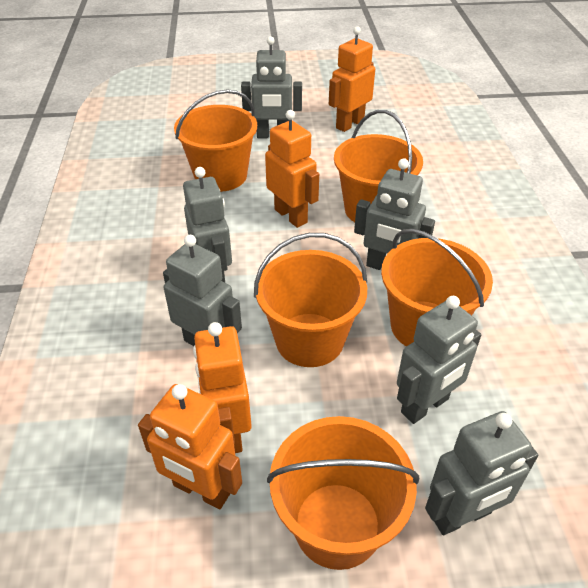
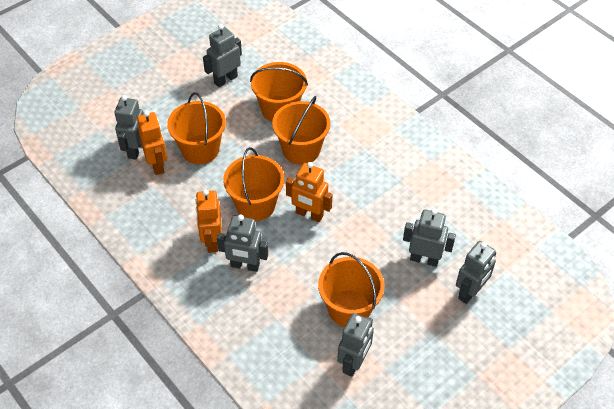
orange robot: 4 -> 3

